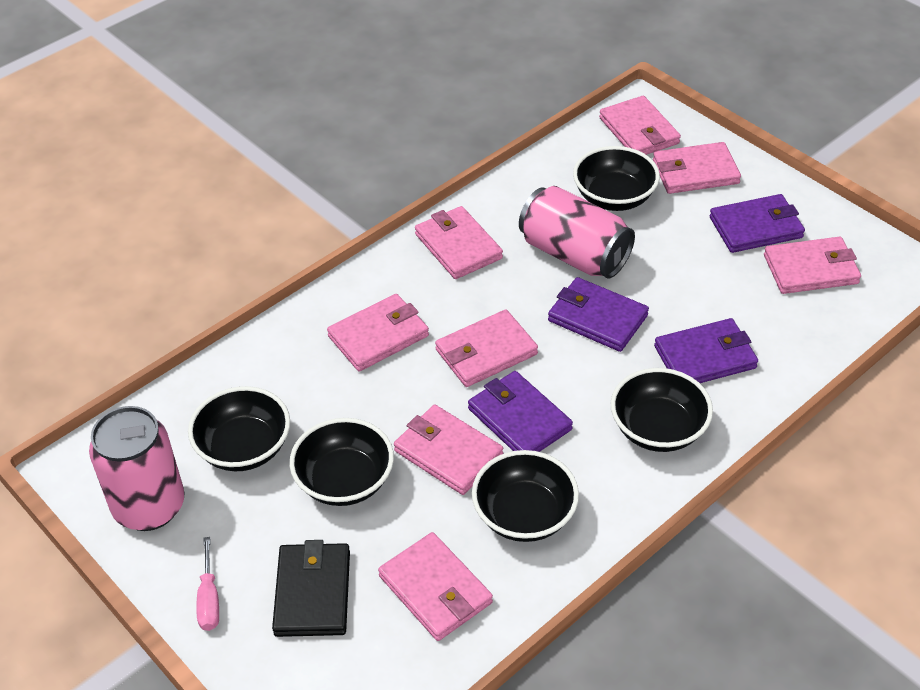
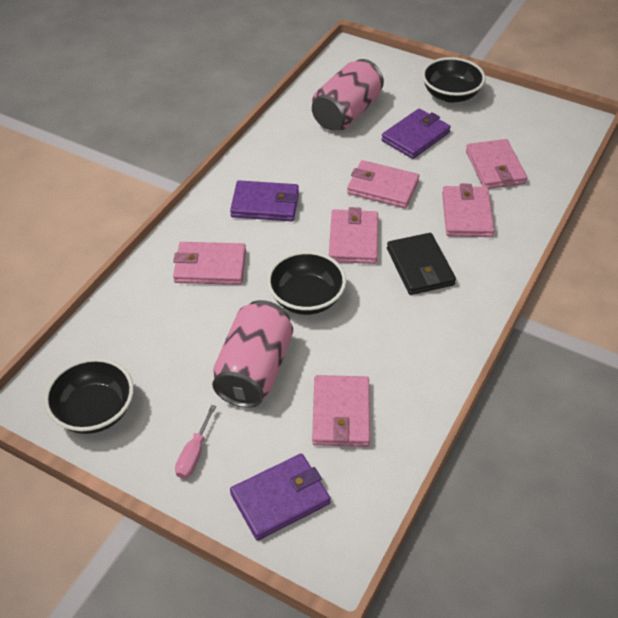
black bowl: 5 -> 3
pink wallet: 8 -> 6
purple wallet: 4 -> 3

